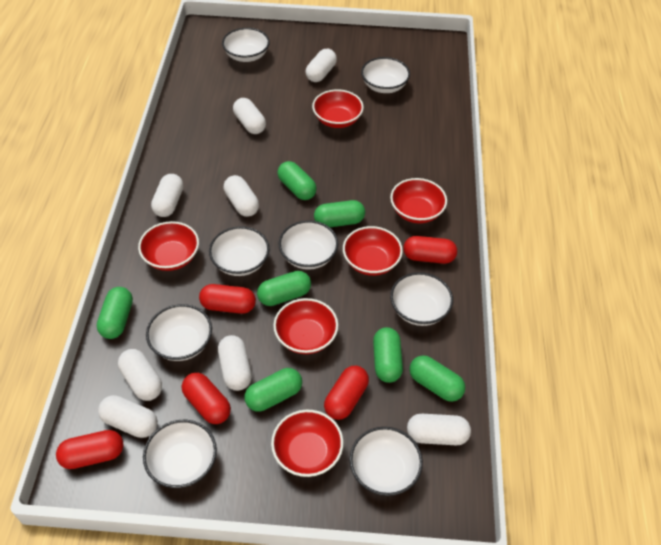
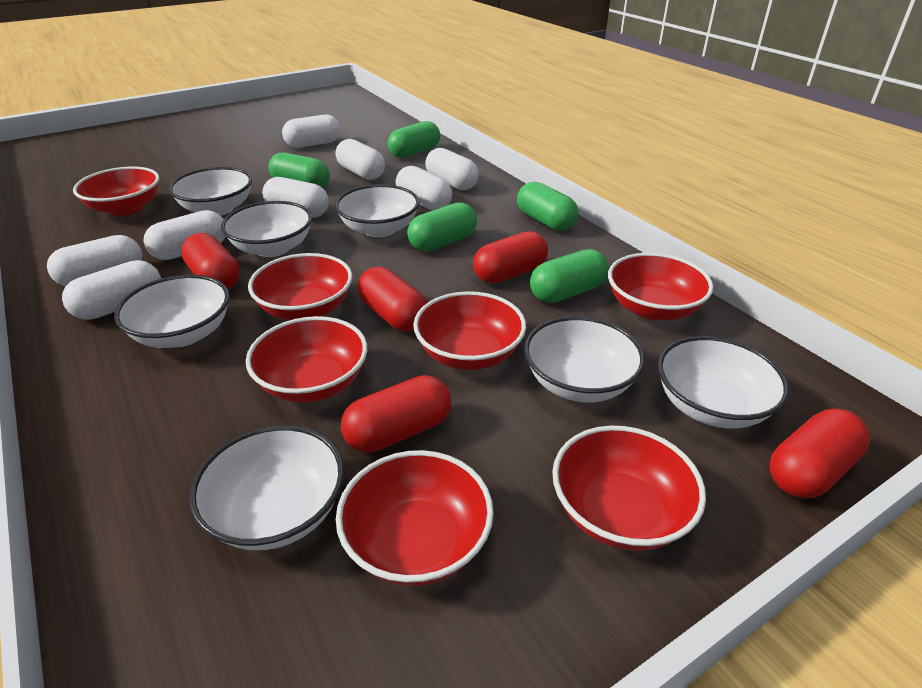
green capsule: 7 -> 5
red bowl: 6 -> 7
white bowl: 8 -> 7

